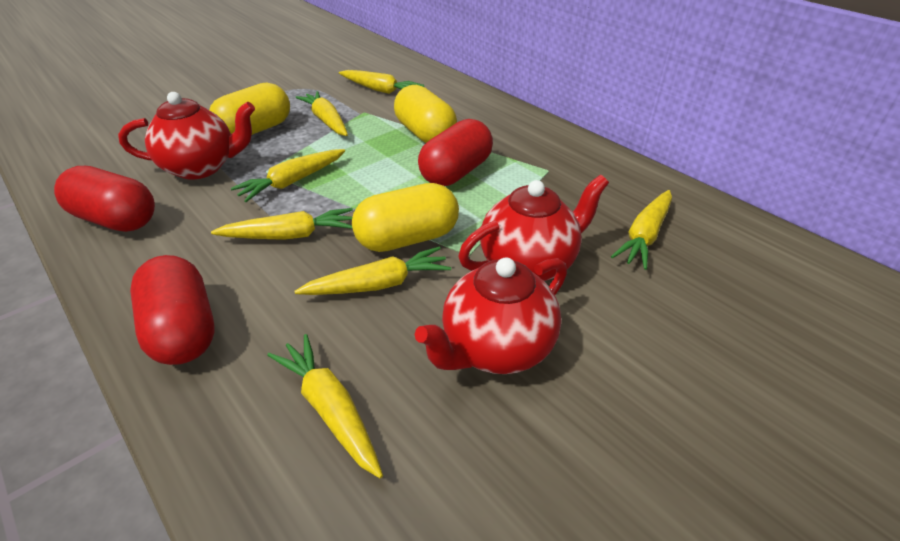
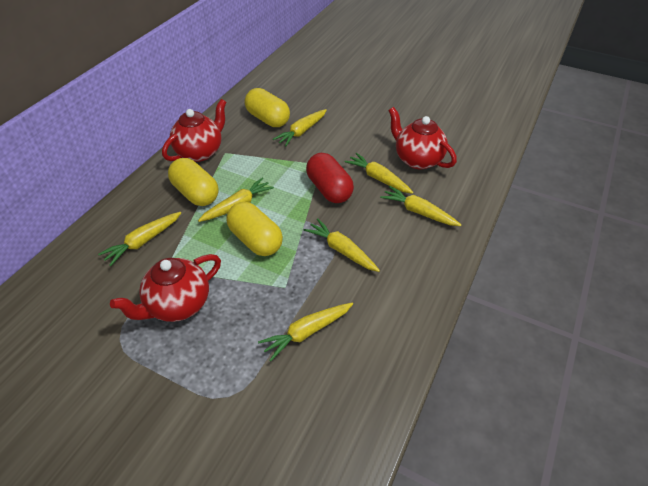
red capsule: 3 -> 1

